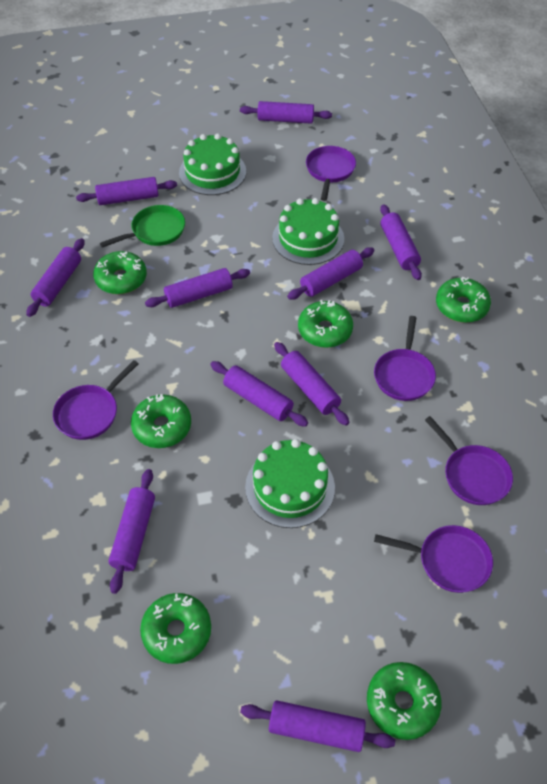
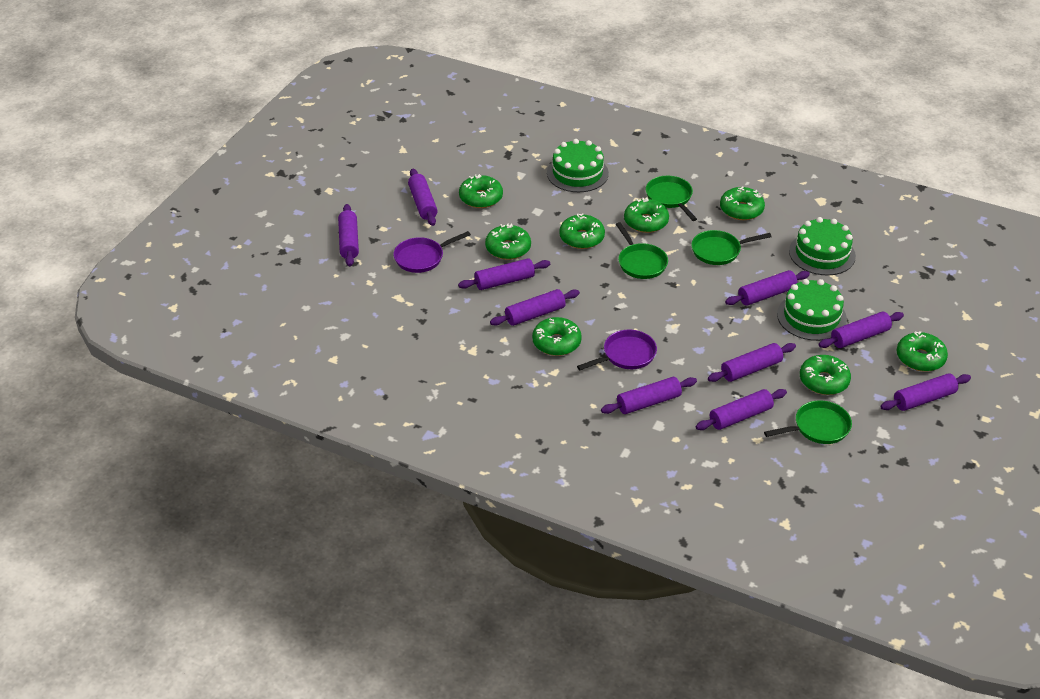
green donut: 6 -> 8
green pan: 1 -> 4
purple pan: 5 -> 2

